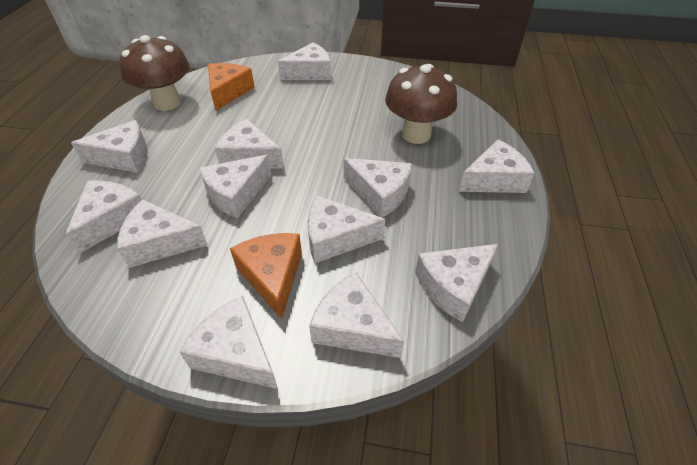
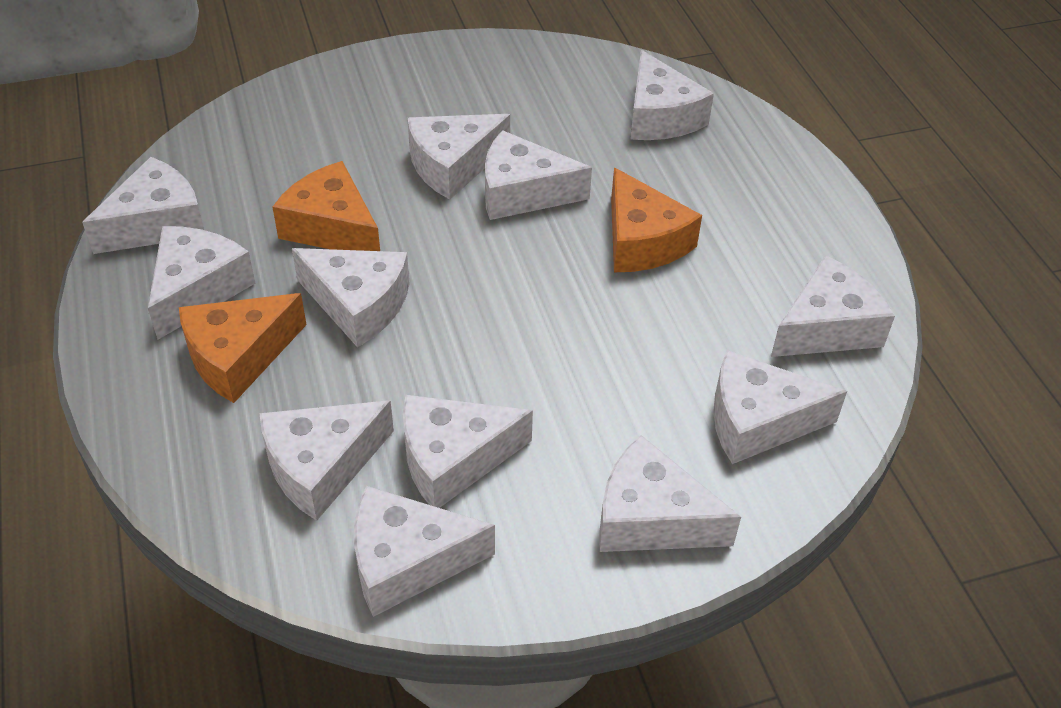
brown mushroom: 2 -> 0
orange cheese: 2 -> 3

